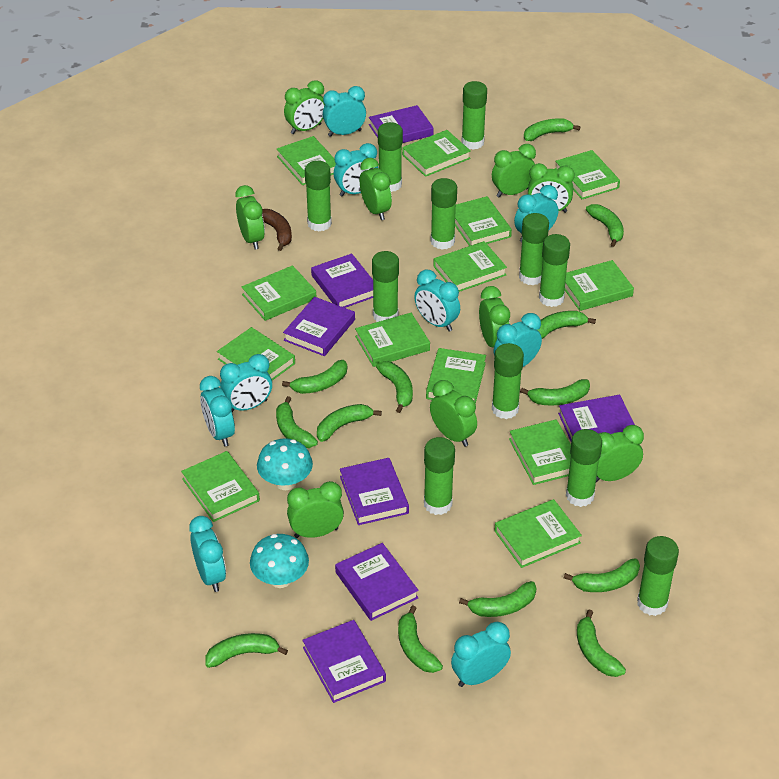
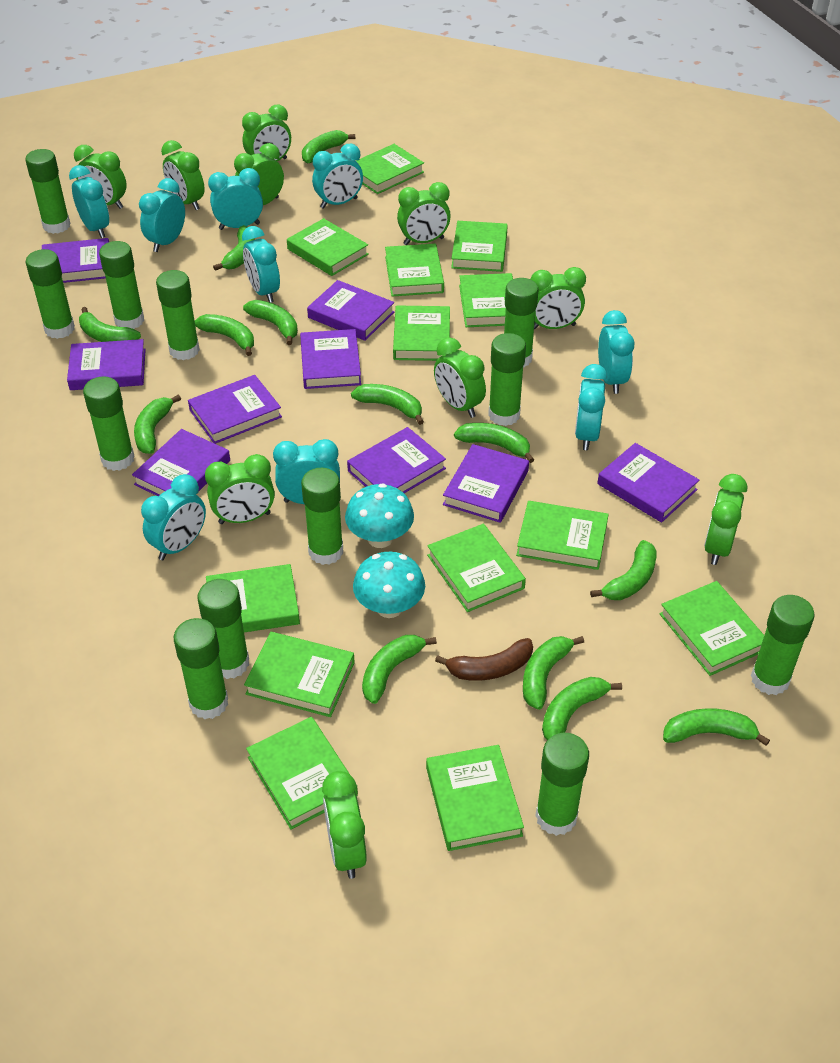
green clock: 9 -> 10
green glue stick: 11 -> 12
purple book: 7 -> 9

